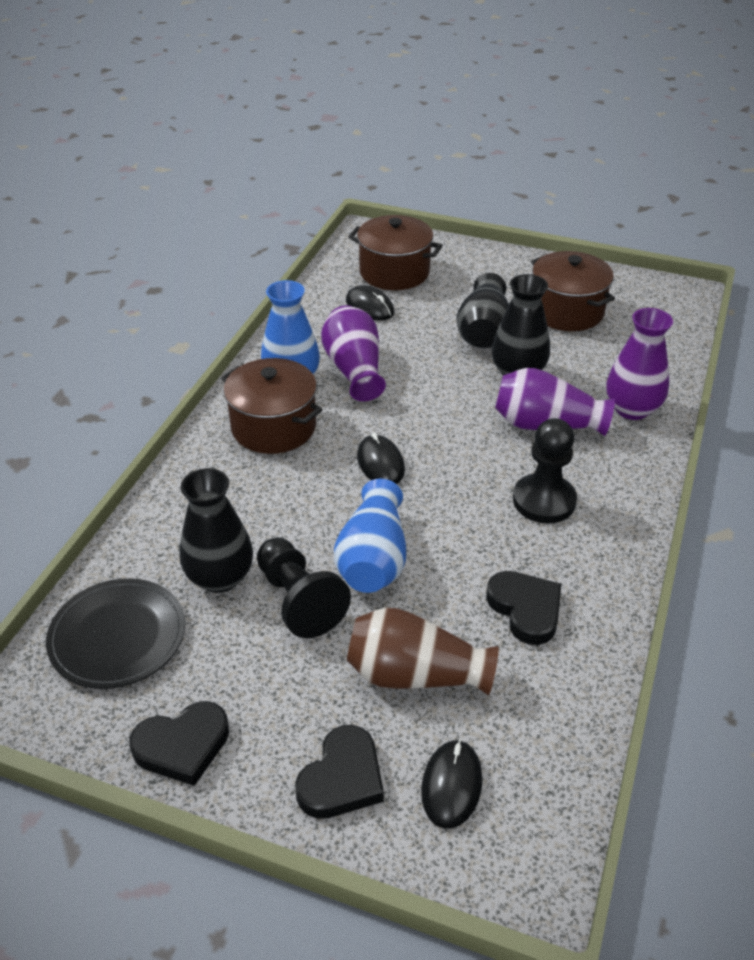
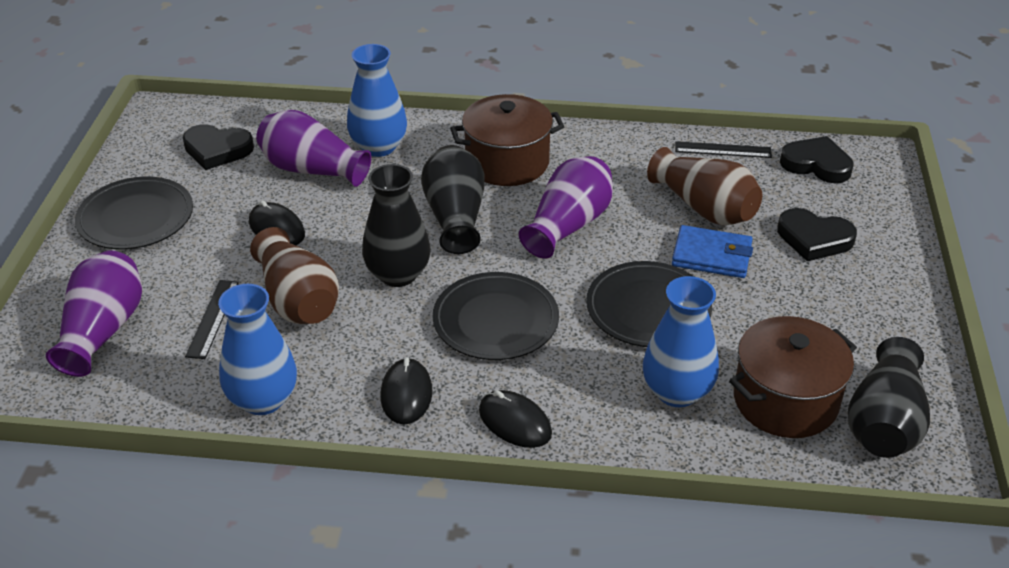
black pawn: 2 -> 0
black plate: 1 -> 3
black ruler: 0 -> 2
blue vase: 2 -> 3
blue wallet: 0 -> 1
brown pot: 3 -> 2
brown vase: 1 -> 2

